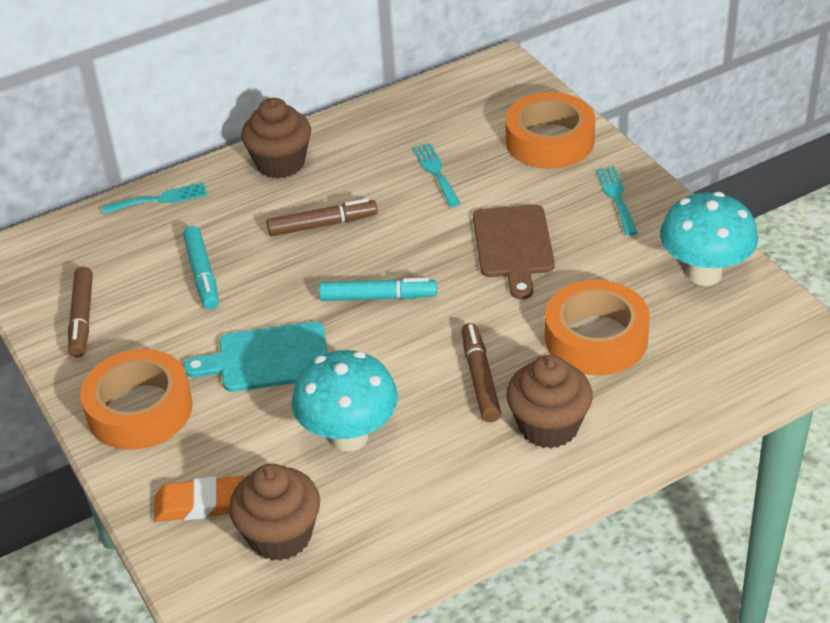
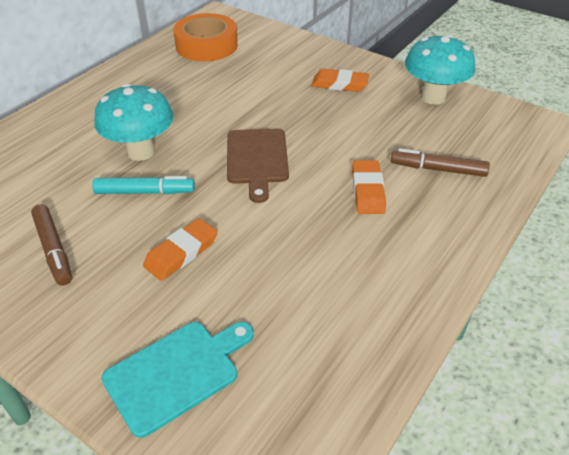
brown cupcake: 3 -> 0
brown marker: 3 -> 2
orange eraser: 1 -> 3
orange tape: 3 -> 1
turquoise fork: 3 -> 0
turquoise marker: 2 -> 1

